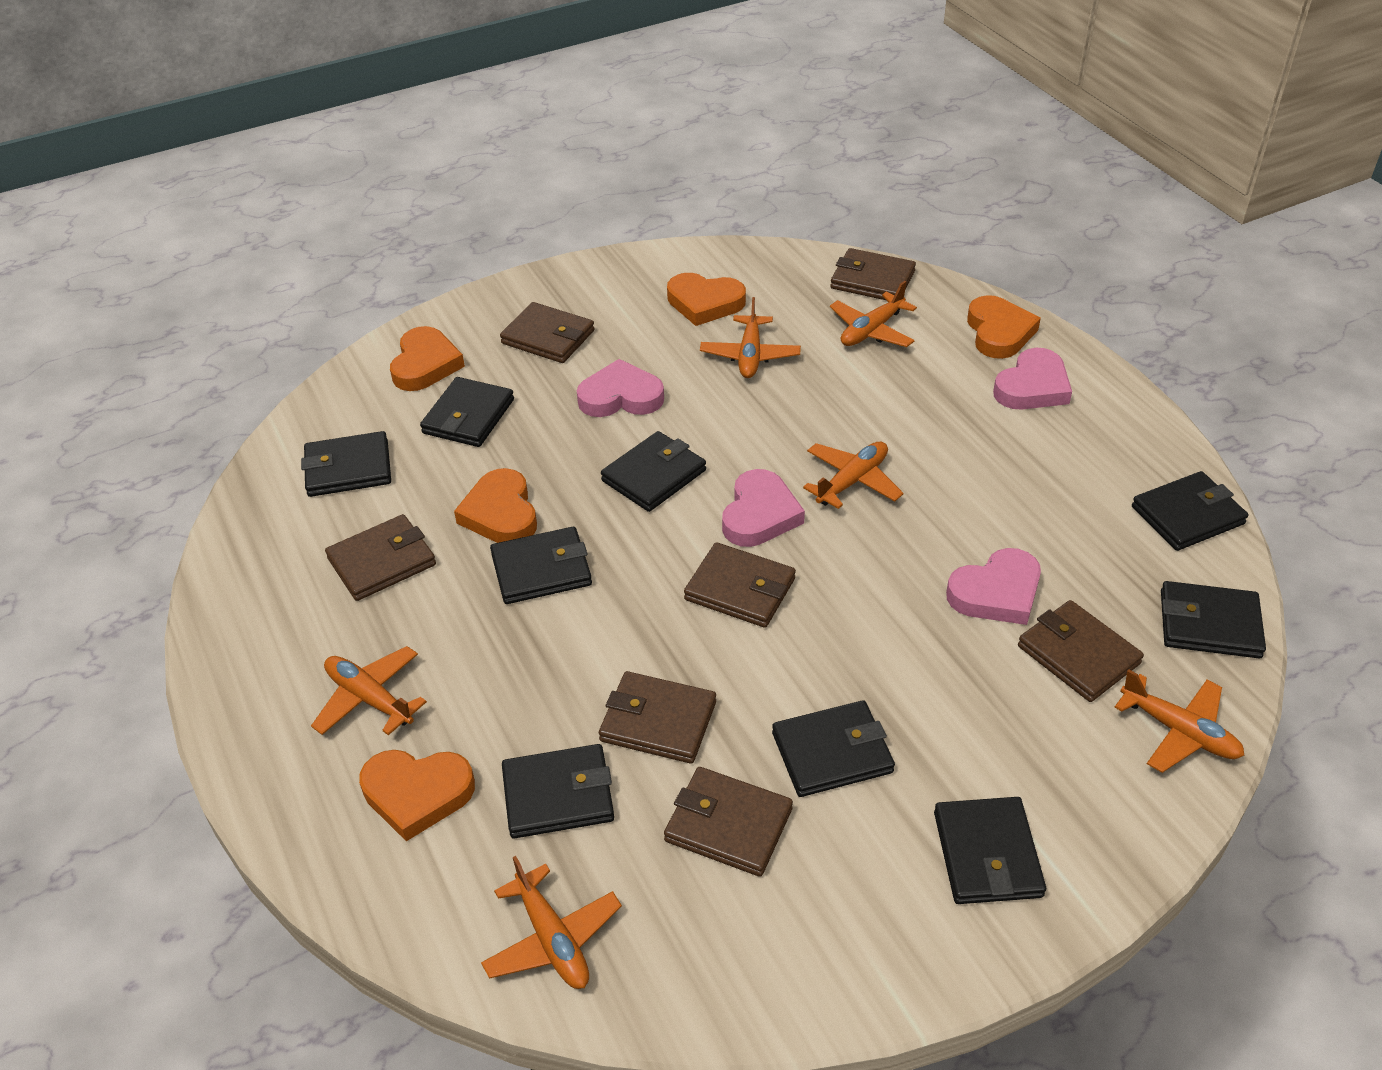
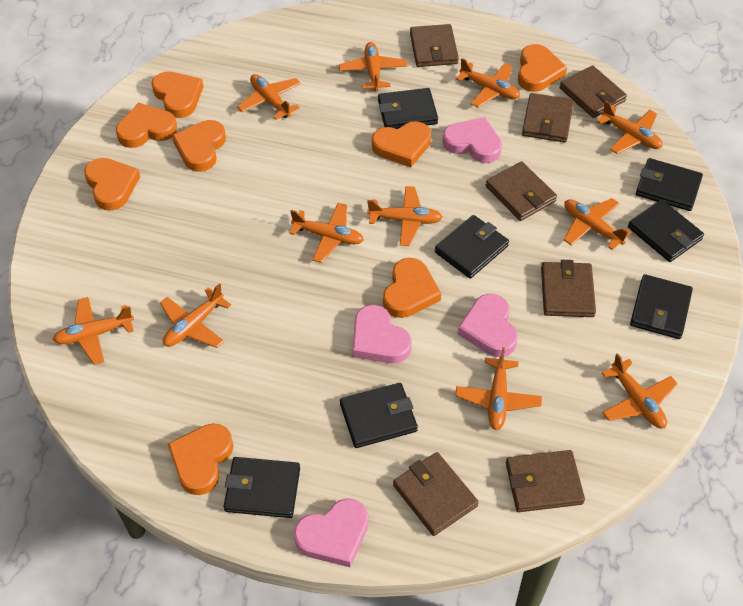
black wallet: 9 -> 7
orange heart: 5 -> 8
orange plane: 6 -> 11

